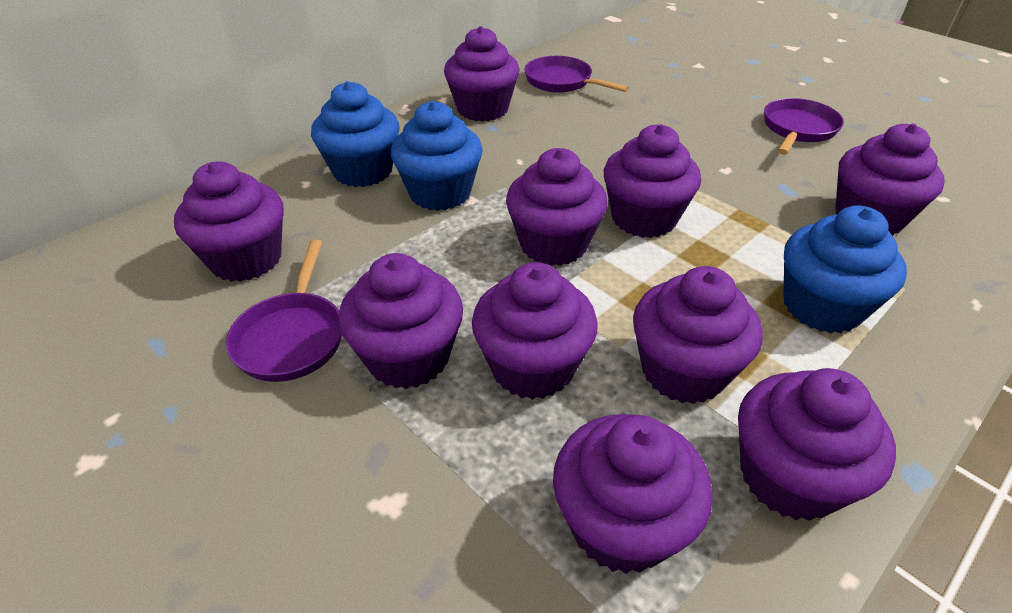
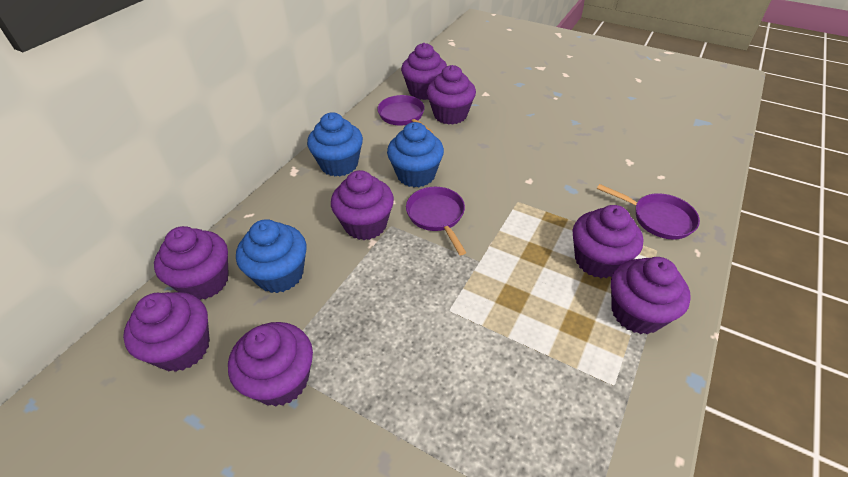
purple cupcake: 10 -> 8

